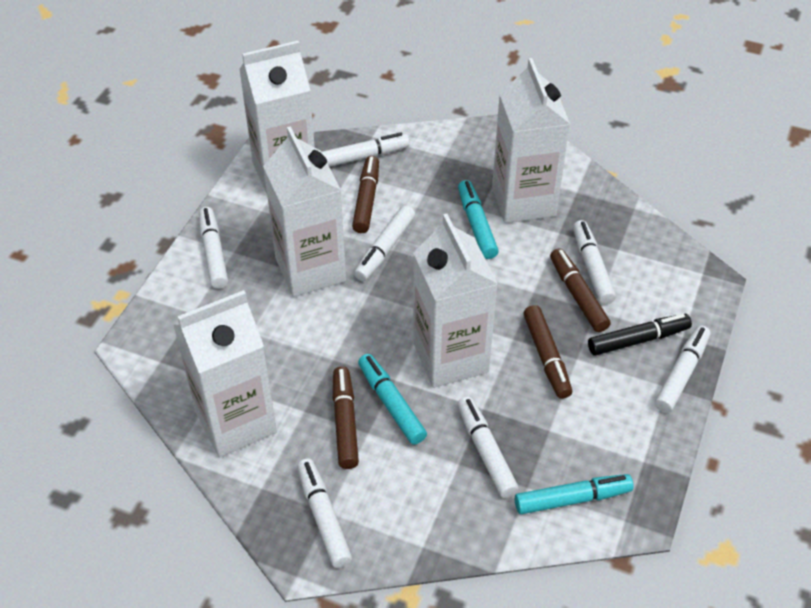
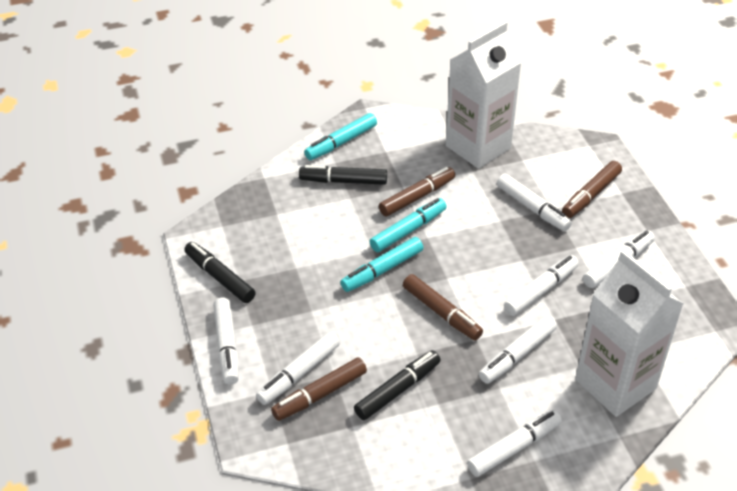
black marker: 1 -> 3
white carton: 5 -> 2

